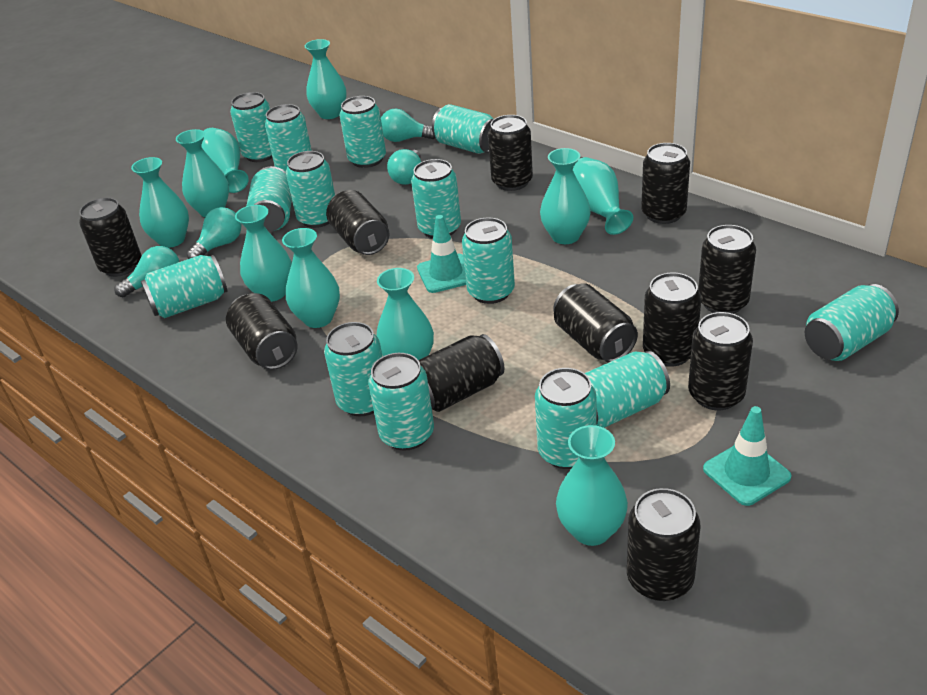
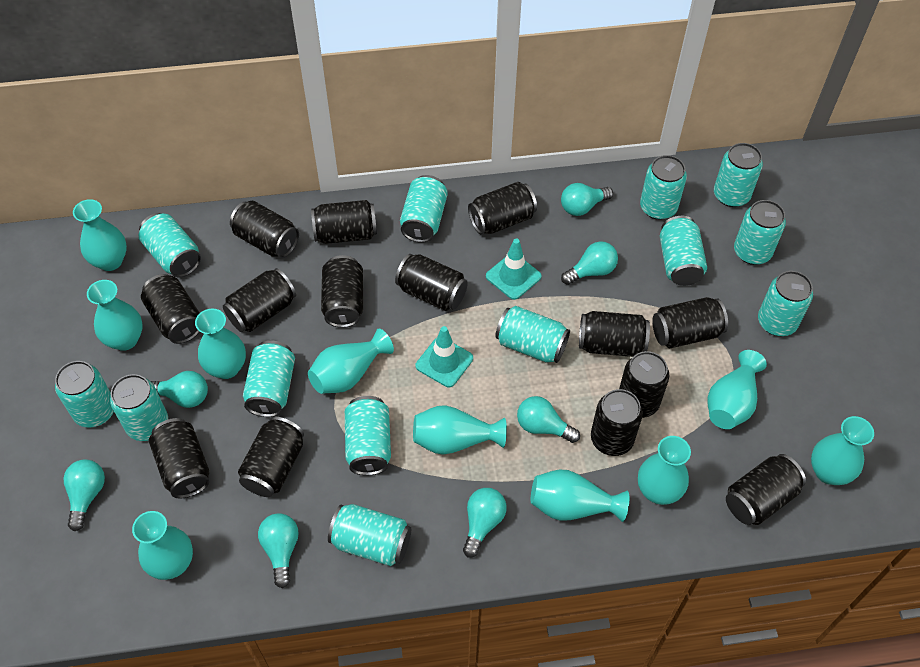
black can: 11 -> 14
turquoise can: 14 -> 13
turquoise light bulb: 4 -> 7

